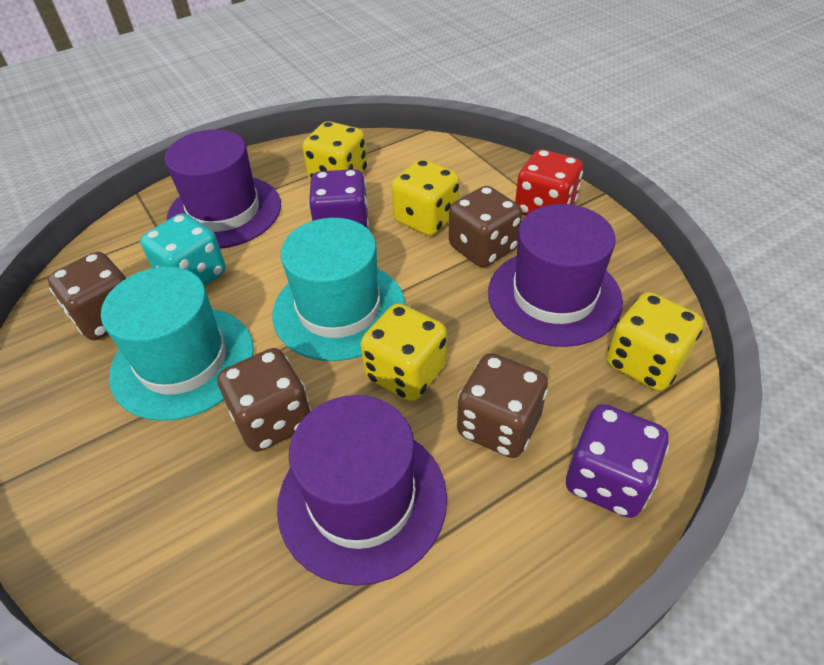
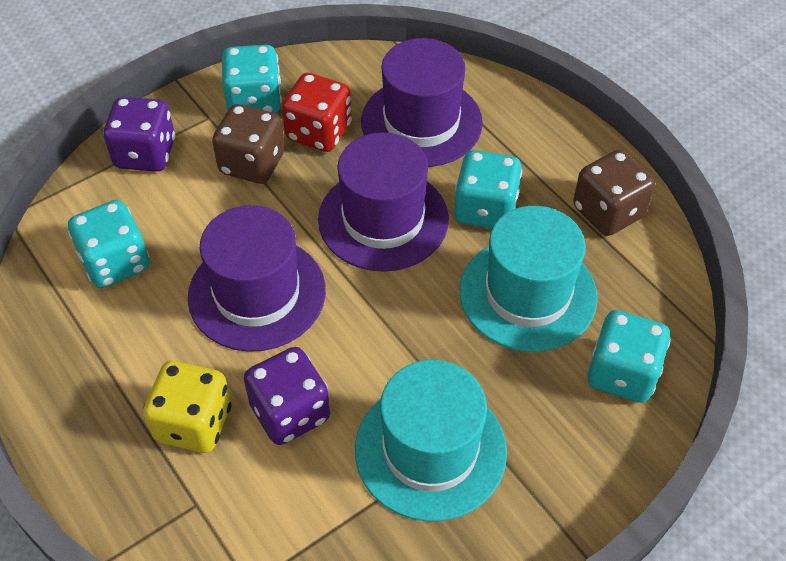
brown dice: 4 -> 2
turquoise dice: 1 -> 4
yellow dice: 4 -> 1

